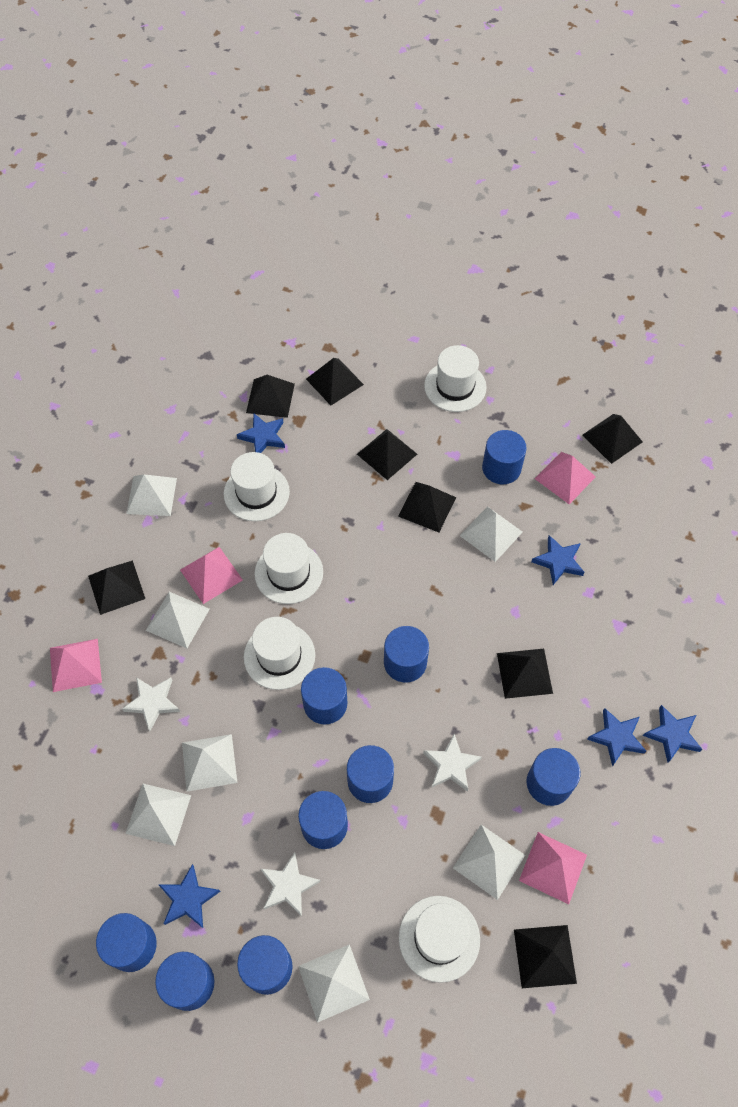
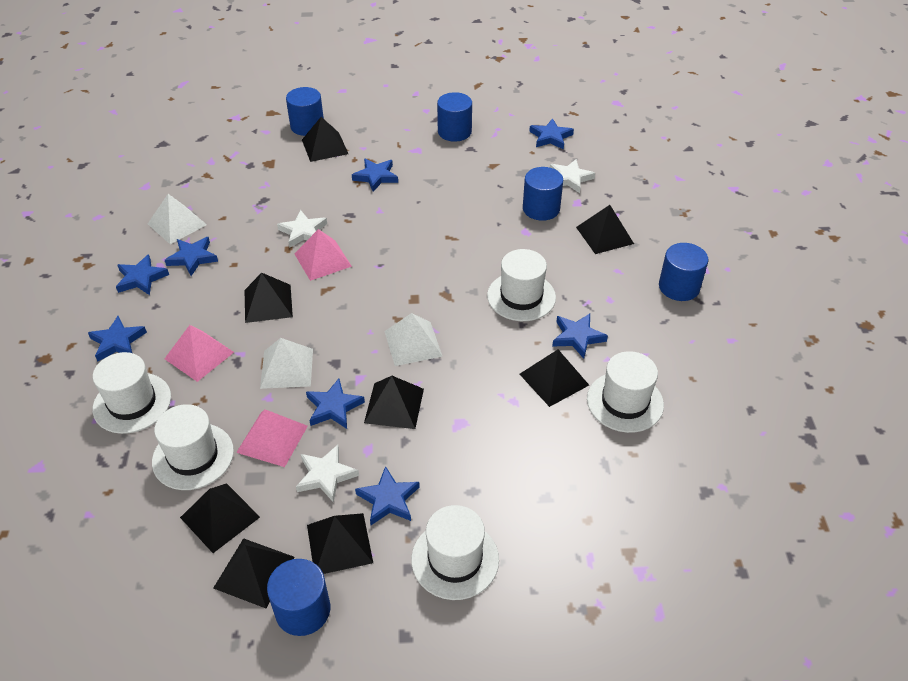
blue cylinder: 9 -> 5
blue star: 5 -> 8
pink pyramid: 4 -> 3
white pyramid: 7 -> 3

